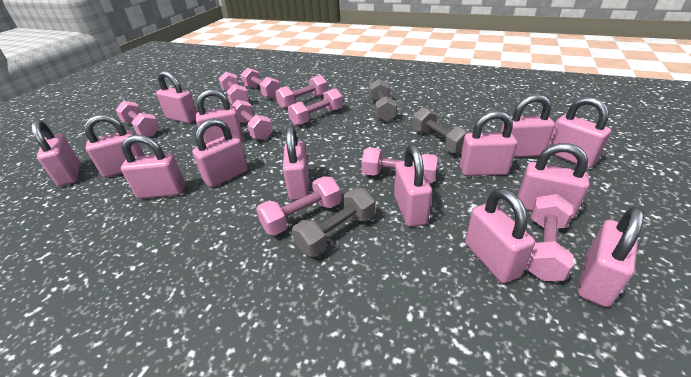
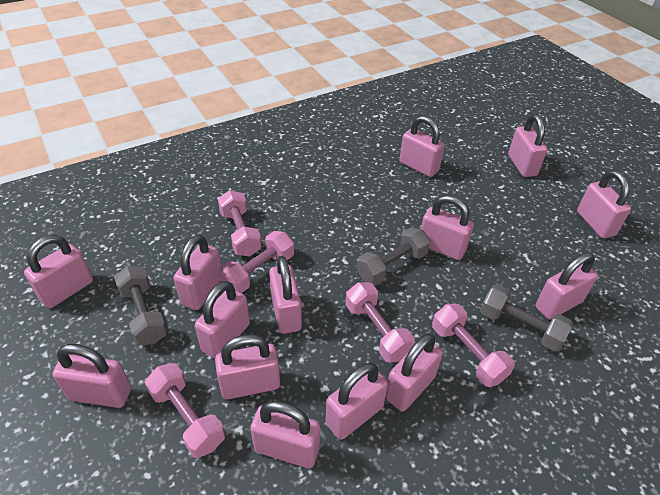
pink dumbbell: 9 -> 5

